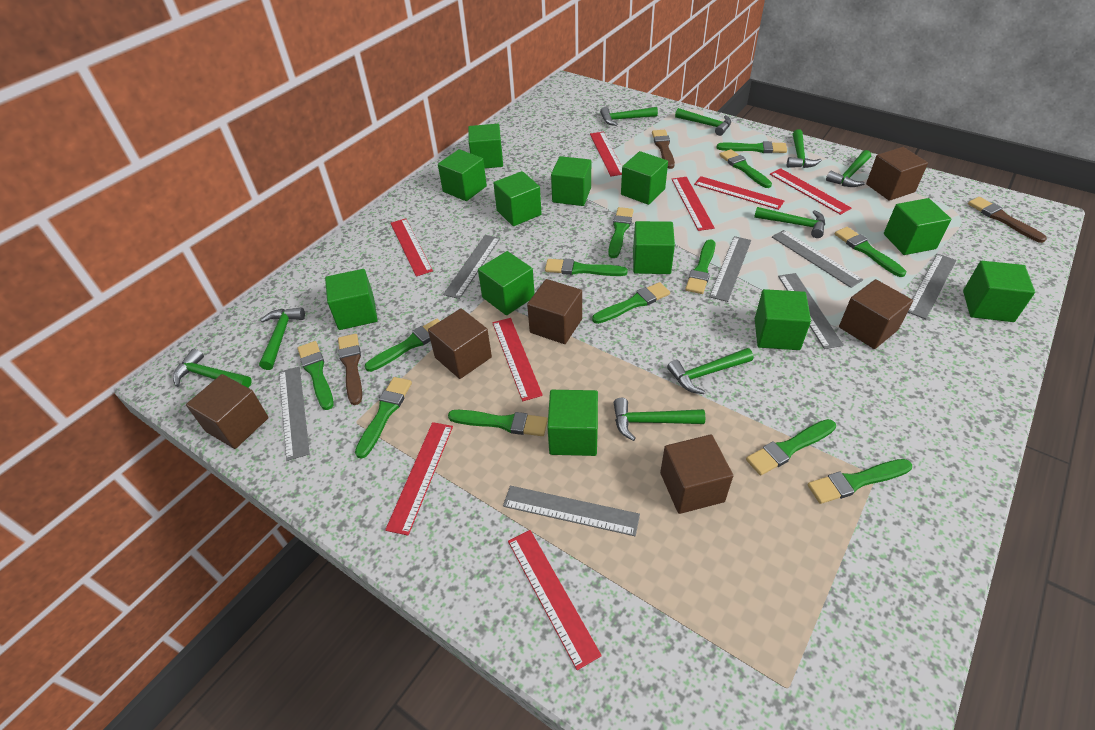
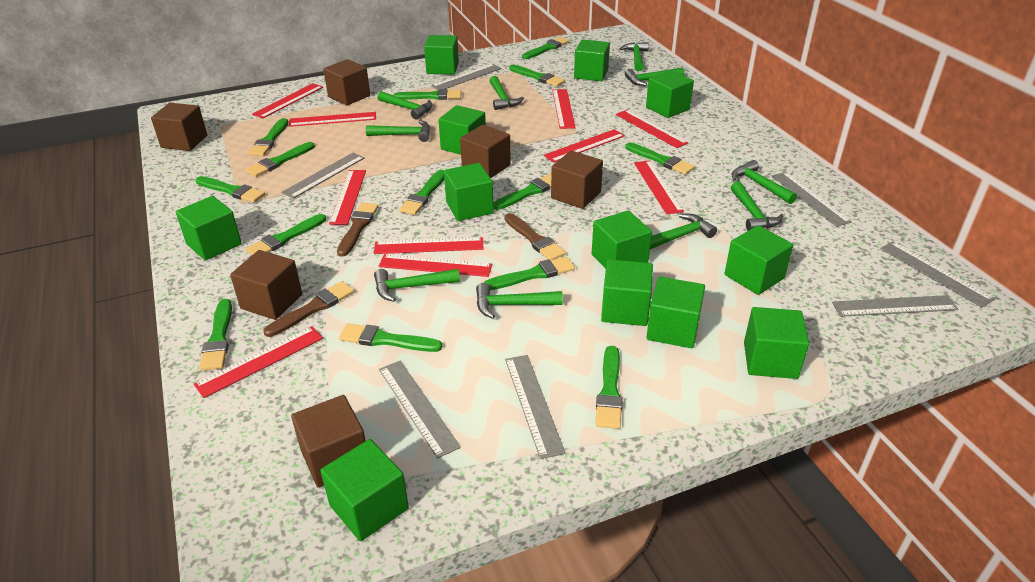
green brush: 13 -> 14
green hammer: 9 -> 10
red ruler: 8 -> 10

